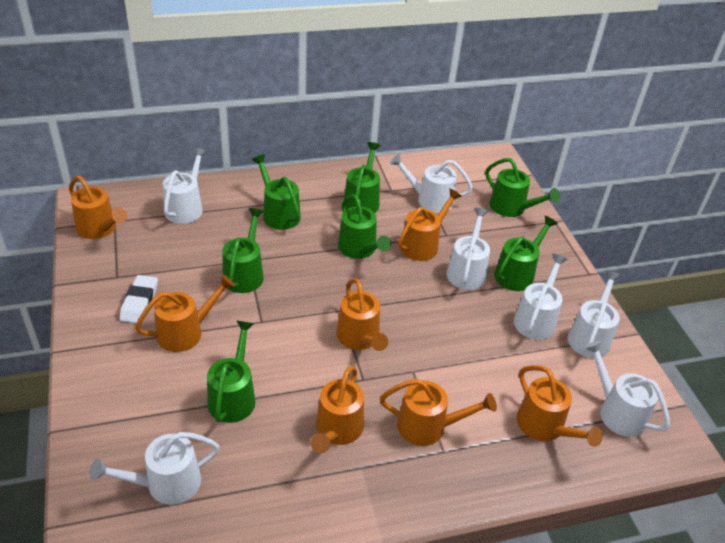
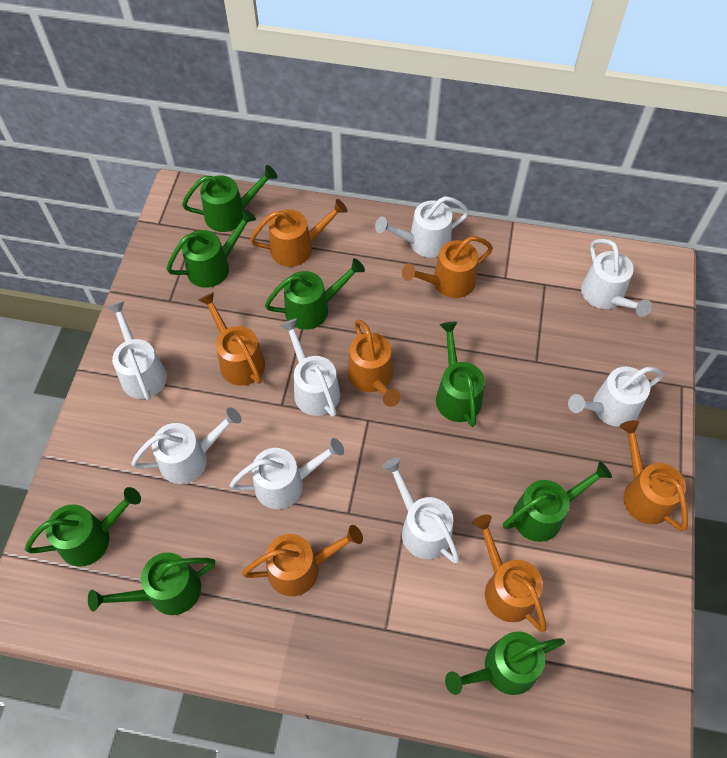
green watering can: 7 -> 8
white eraser: 1 -> 0
white watering can: 7 -> 8

